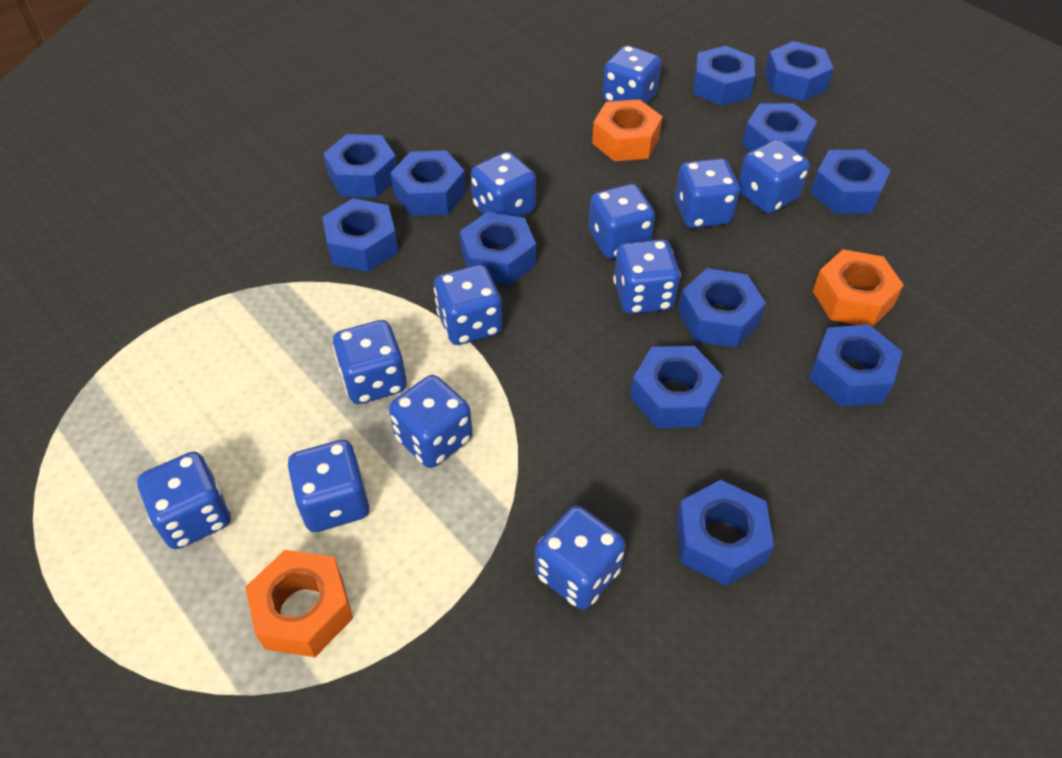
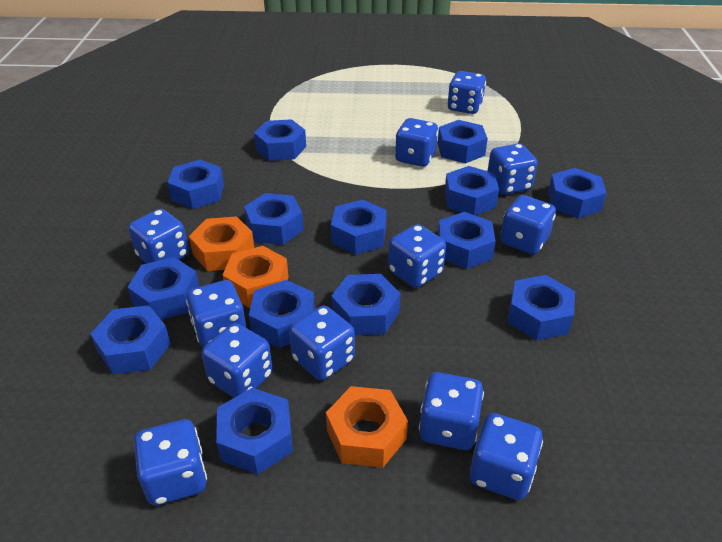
blue nut: 12 -> 14

